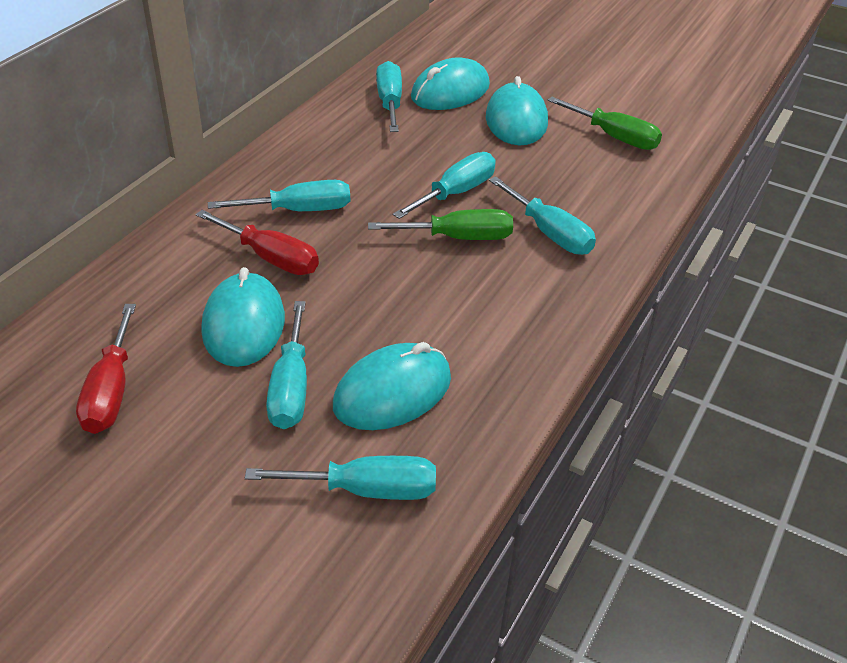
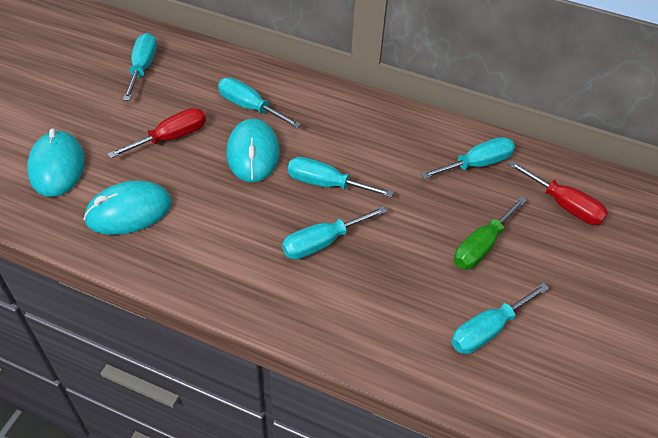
green screwdriver: 2 -> 1
turquoise mouse: 4 -> 3

